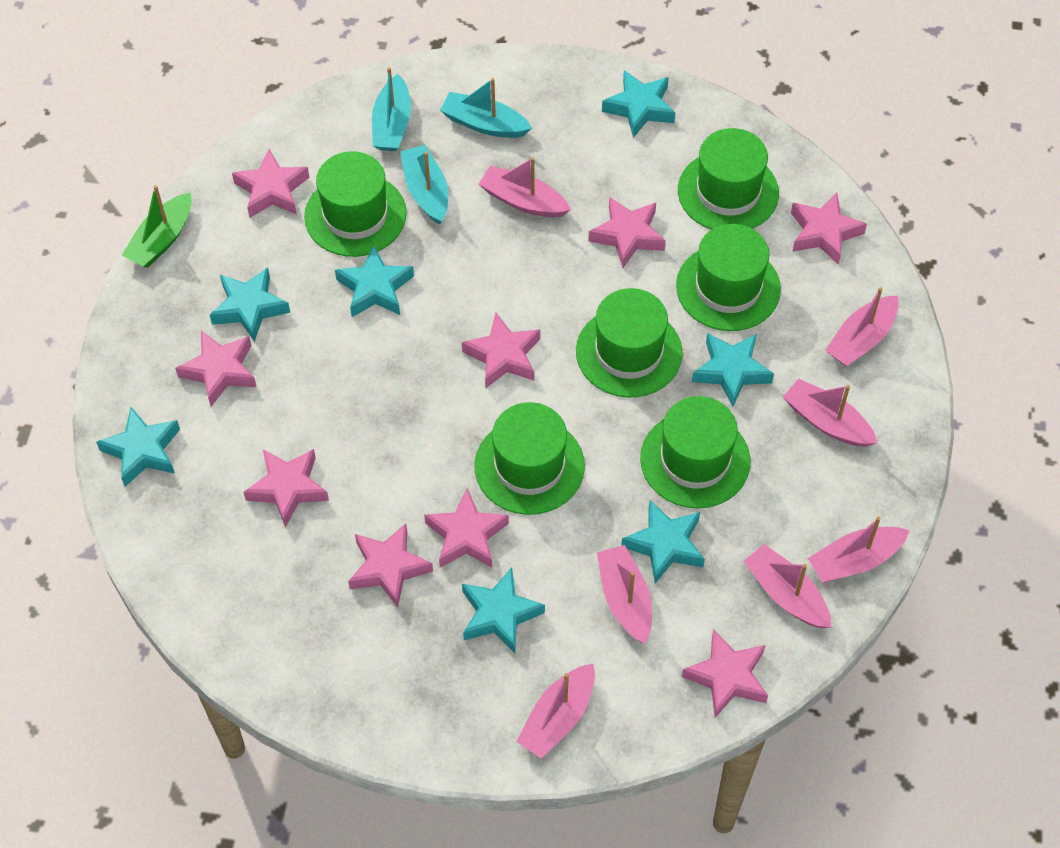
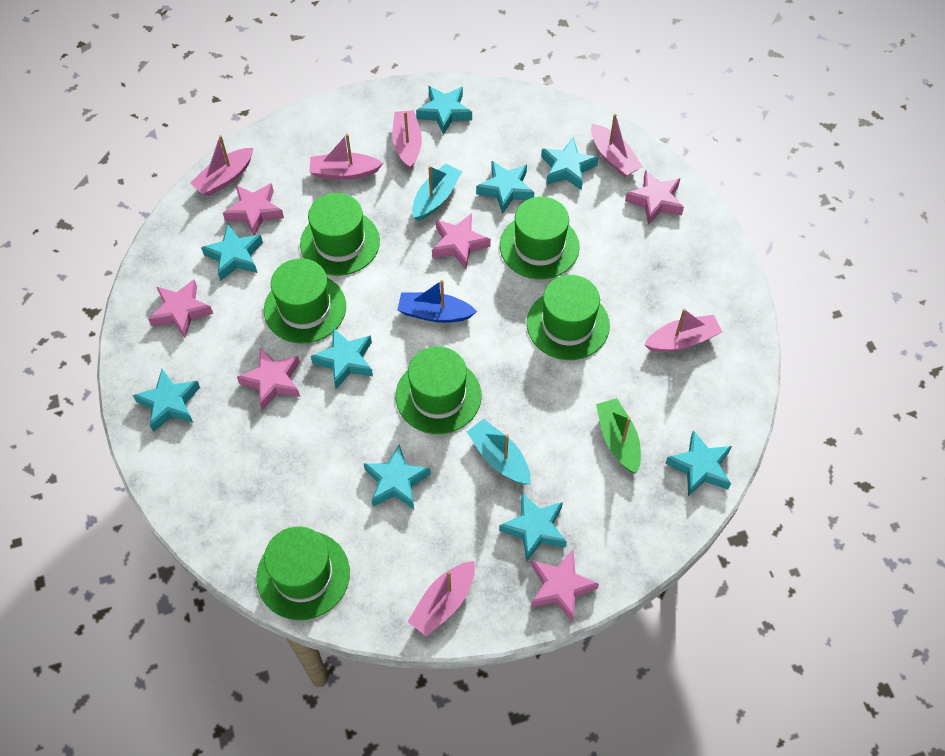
blue boat: 0 -> 1
pink boat: 7 -> 6
pink star: 9 -> 6
turquoise boat: 3 -> 2
turquoise star: 7 -> 9

